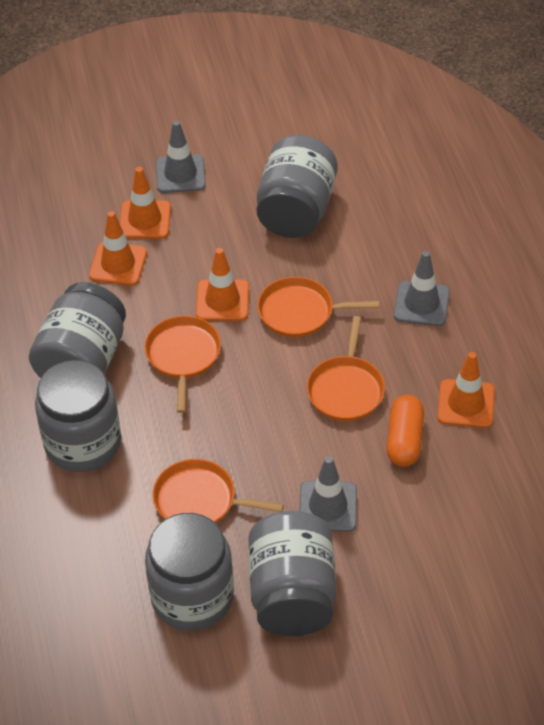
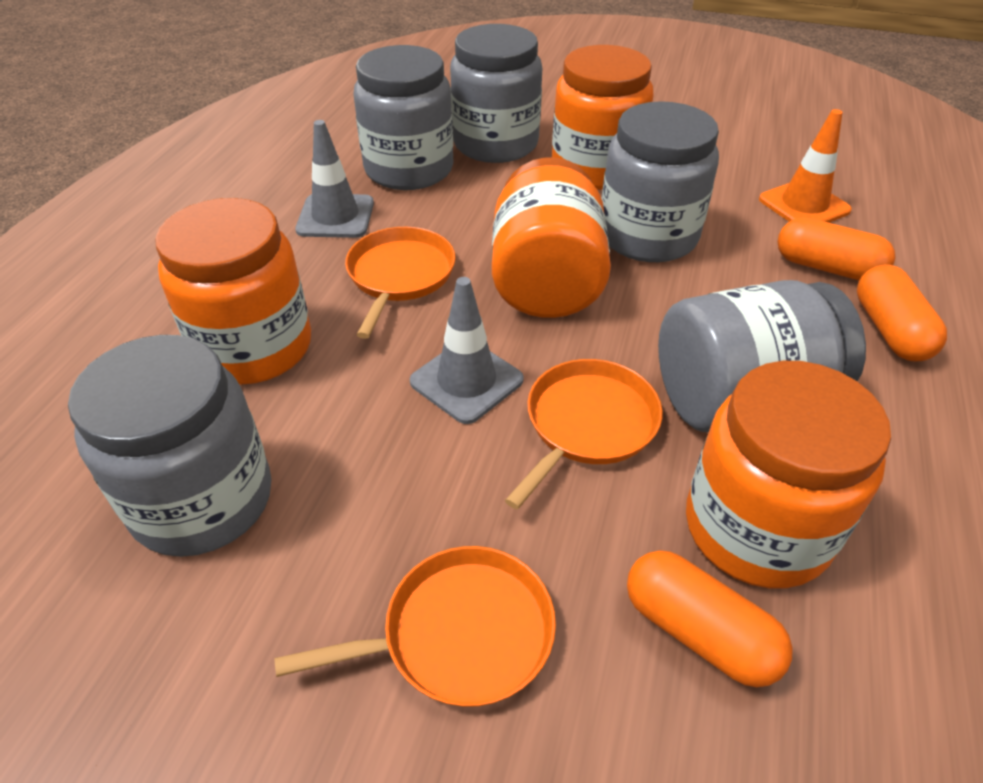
grey traffic cone: 3 -> 2
orange capsule: 1 -> 3
orange jar: 0 -> 4
orange pan: 4 -> 3
orange traffic cone: 4 -> 1

